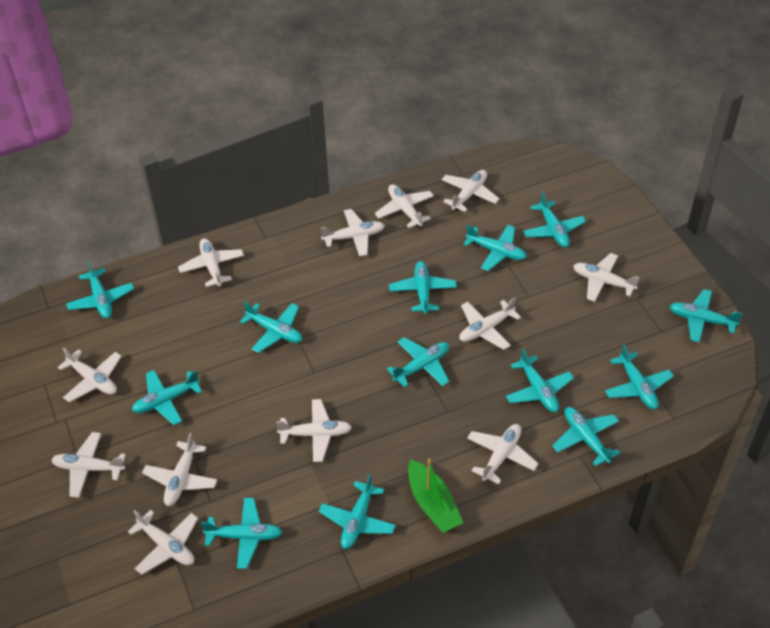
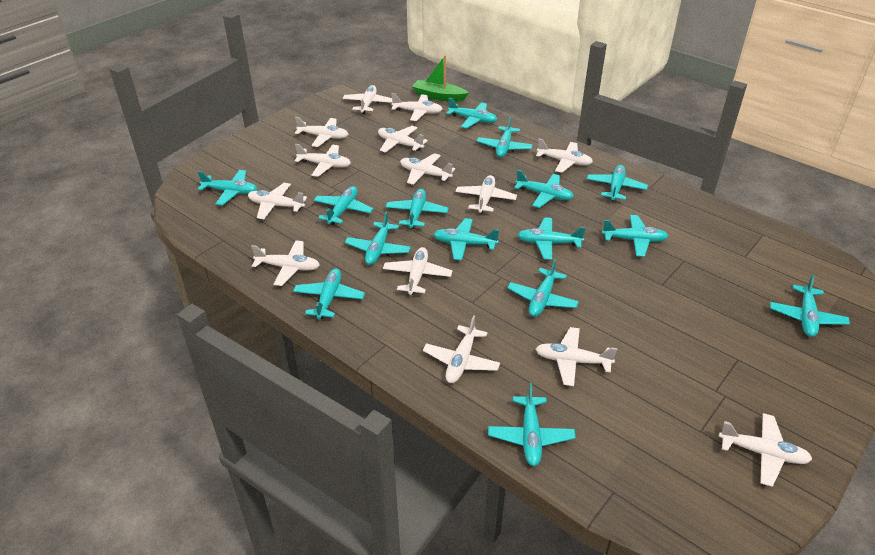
turquoise plane: 13 -> 15
white plane: 12 -> 14

